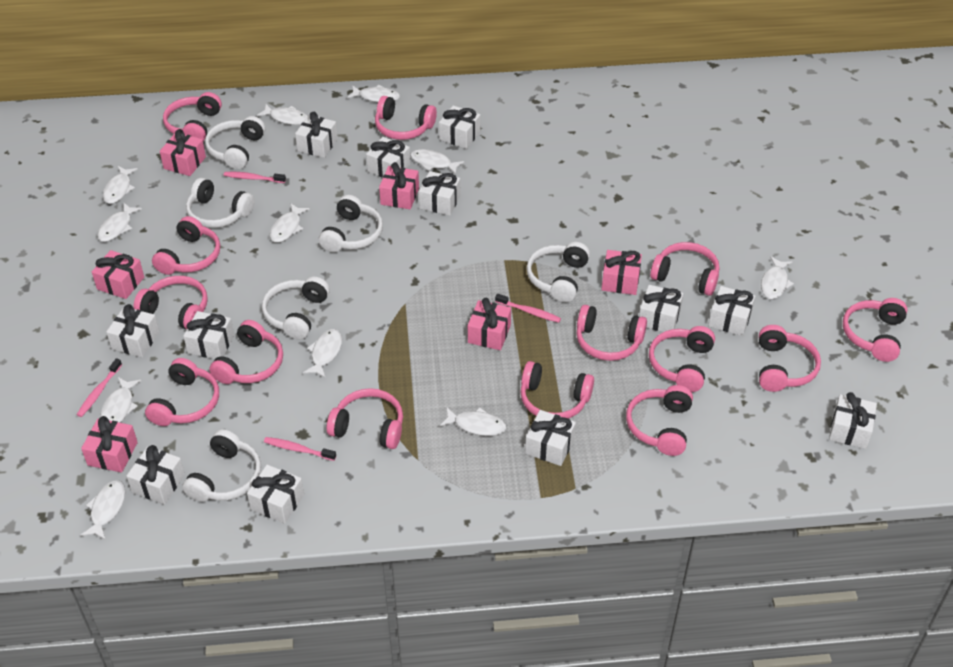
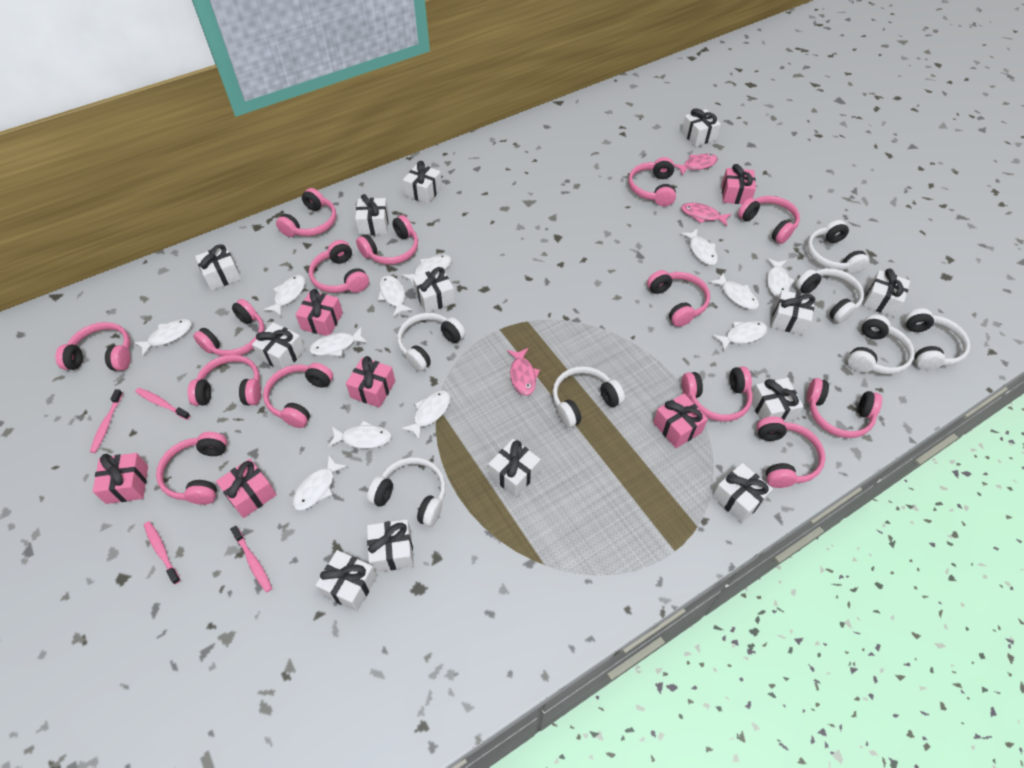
pink fish: 0 -> 3
white fish: 11 -> 12
white gift: 12 -> 13
white headphones: 6 -> 7

